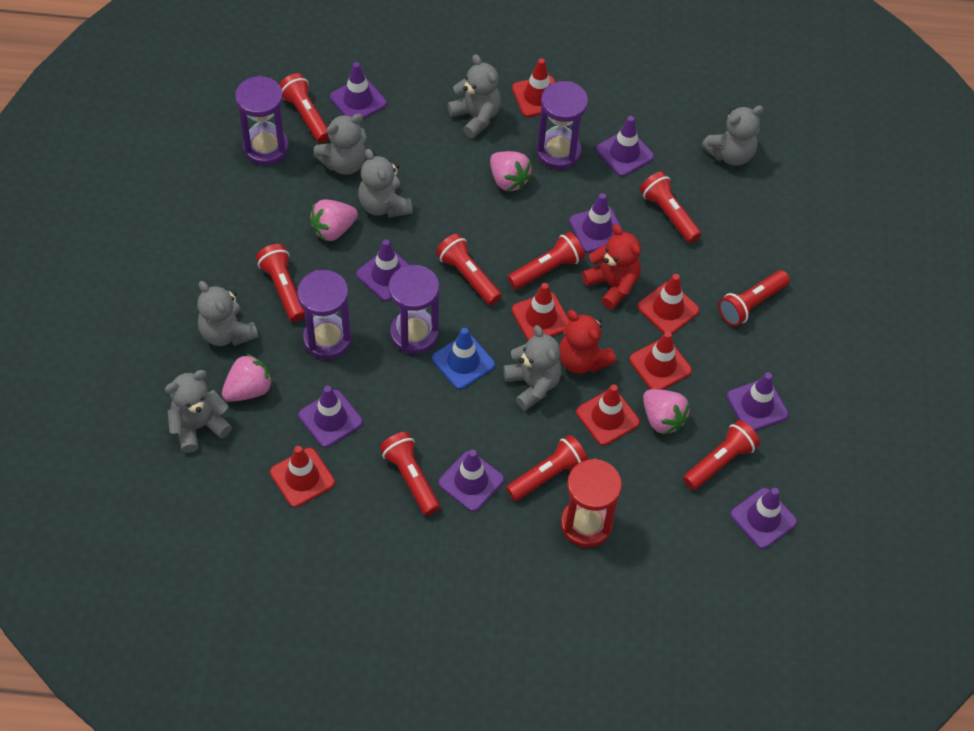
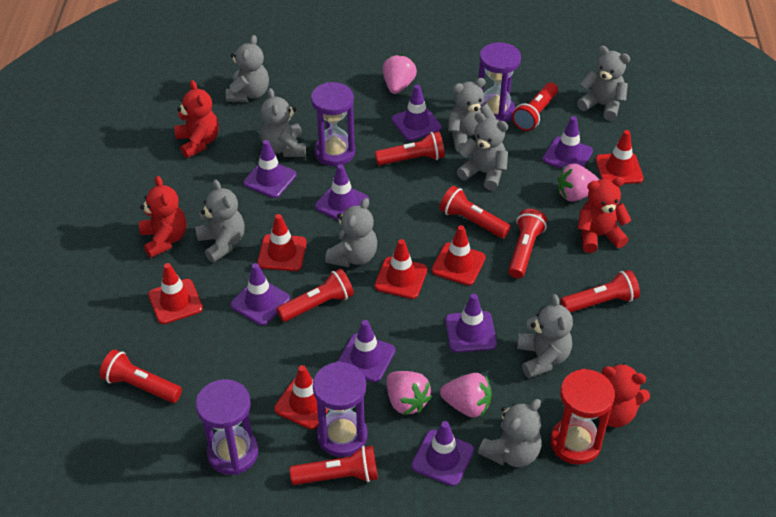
blue traffic cone: 1 -> 0
grey teddy bear: 7 -> 9
red flashlight: 9 -> 8
red teddy bear: 2 -> 4

